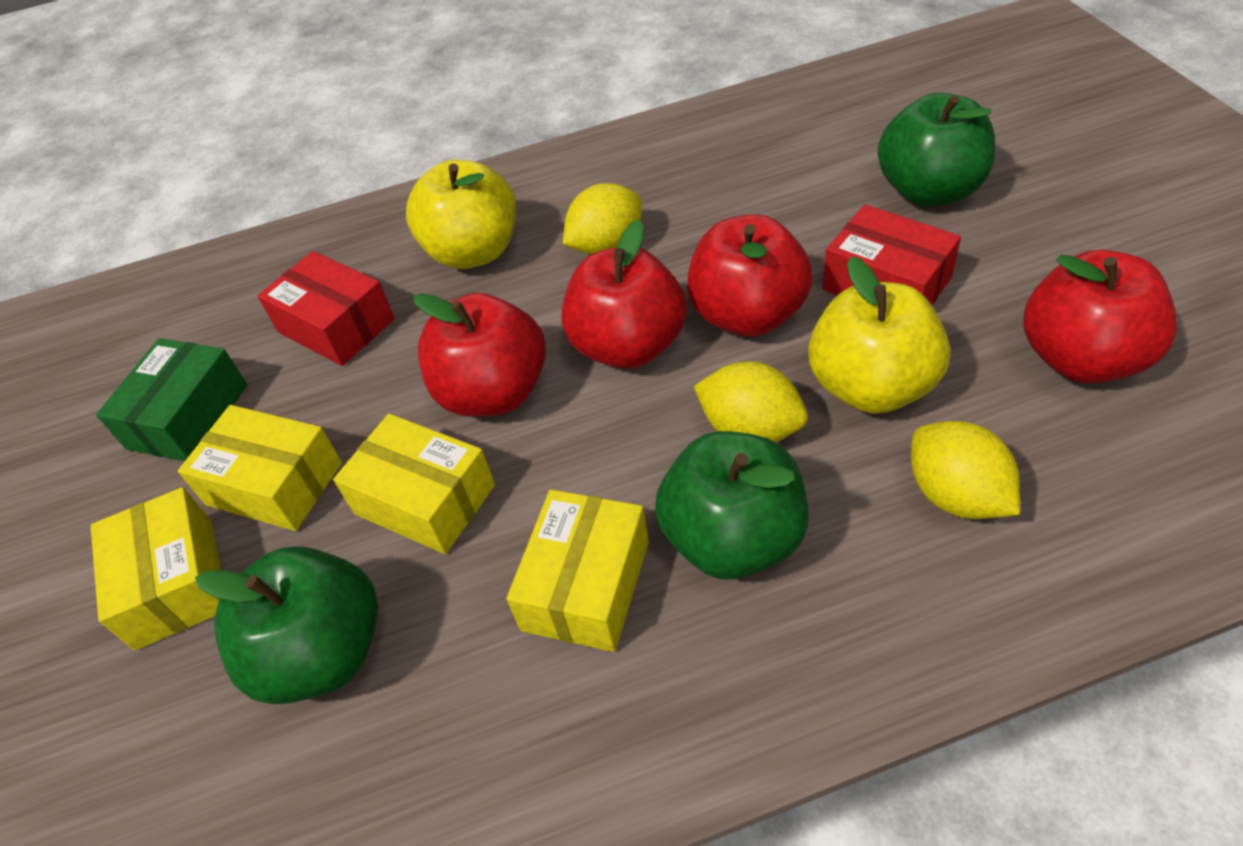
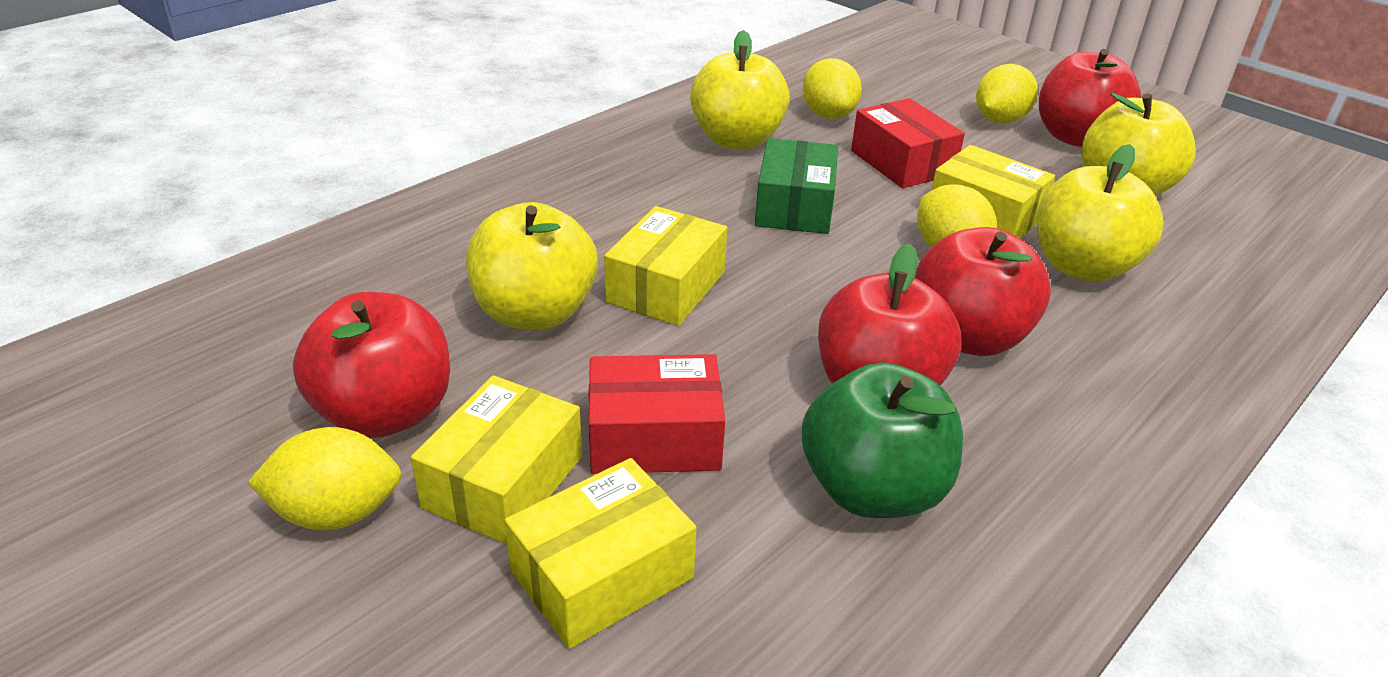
green apple: 3 -> 1
yellow apple: 2 -> 4
yellow lemon: 3 -> 4

